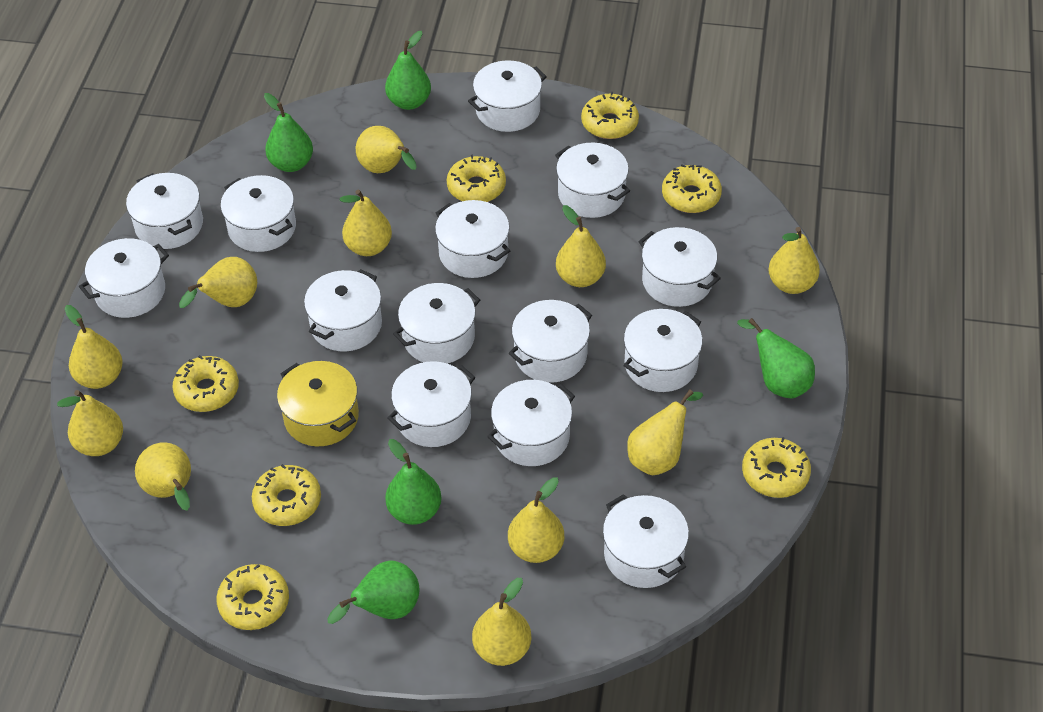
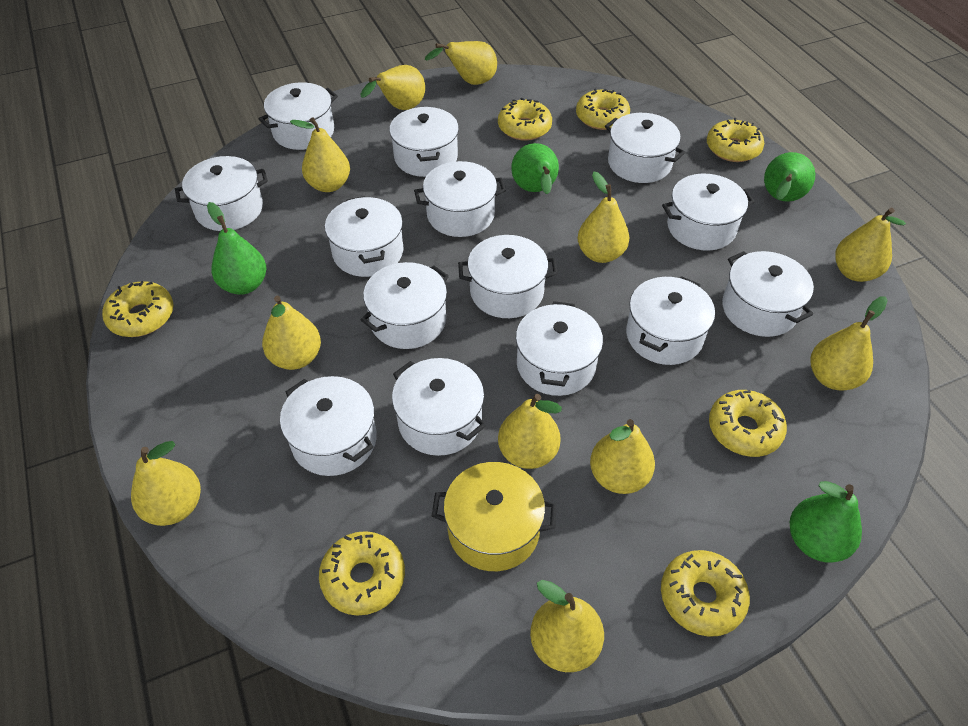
green pear: 5 -> 4

